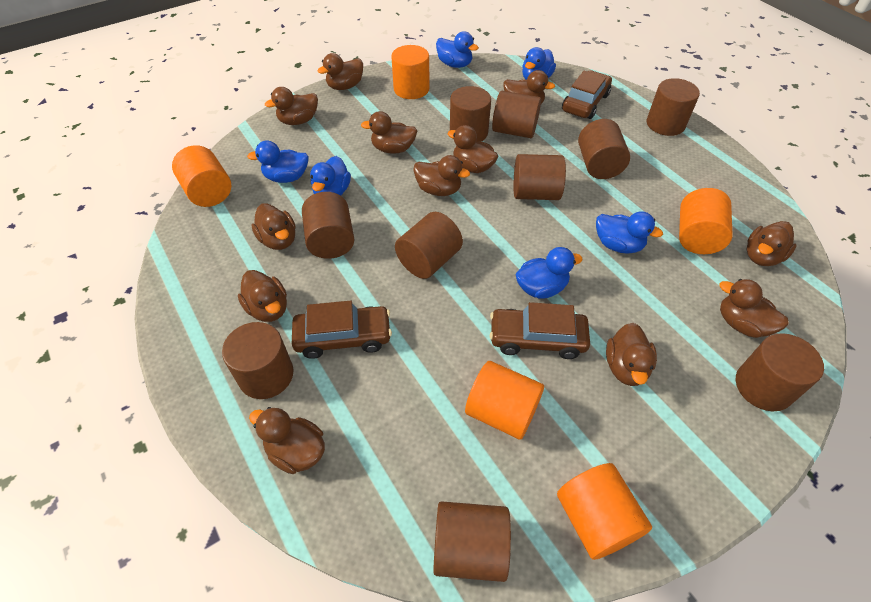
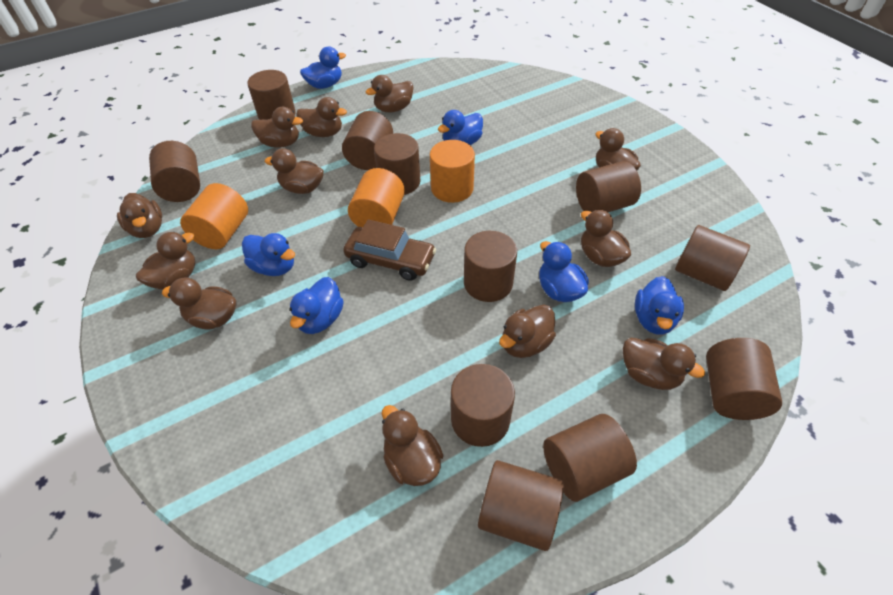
brown car: 3 -> 1
brown cylinder: 10 -> 11
orange cylinder: 5 -> 3

